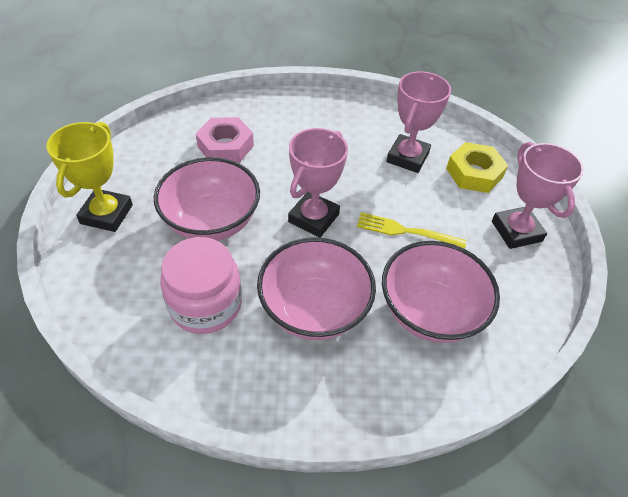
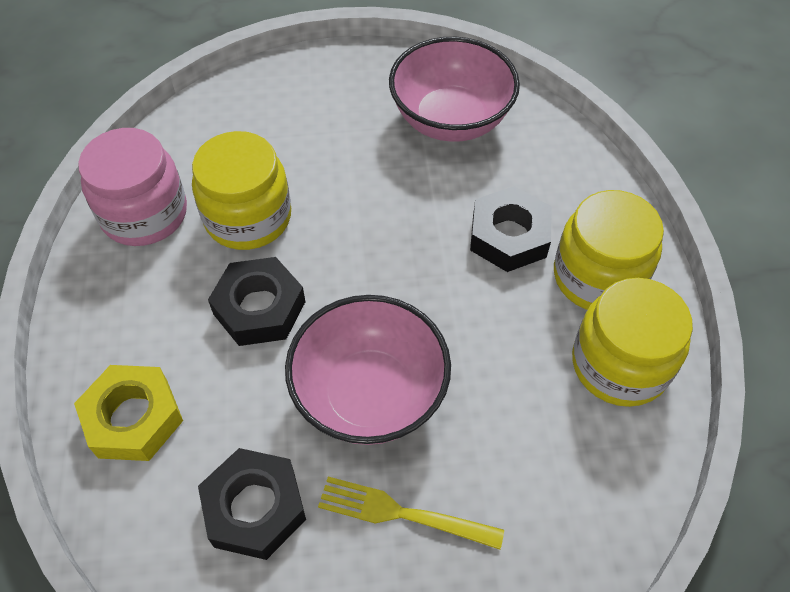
black nut: 0 -> 3
pink bowl: 3 -> 2
pink nut: 1 -> 0
pink trophy: 3 -> 0
yellow jar: 0 -> 3
yellow trophy: 1 -> 0

